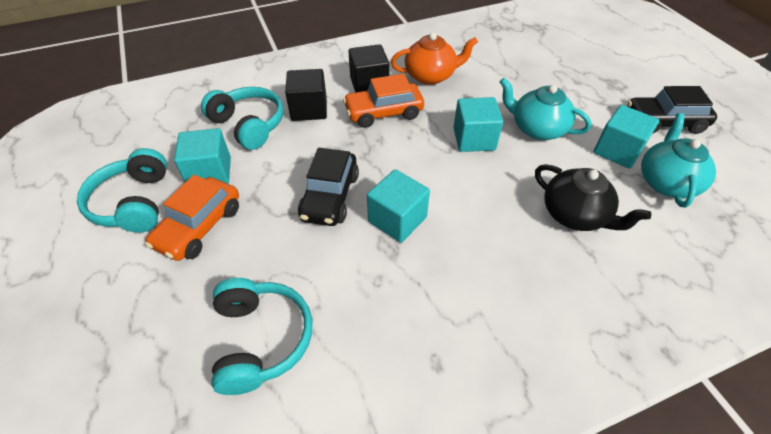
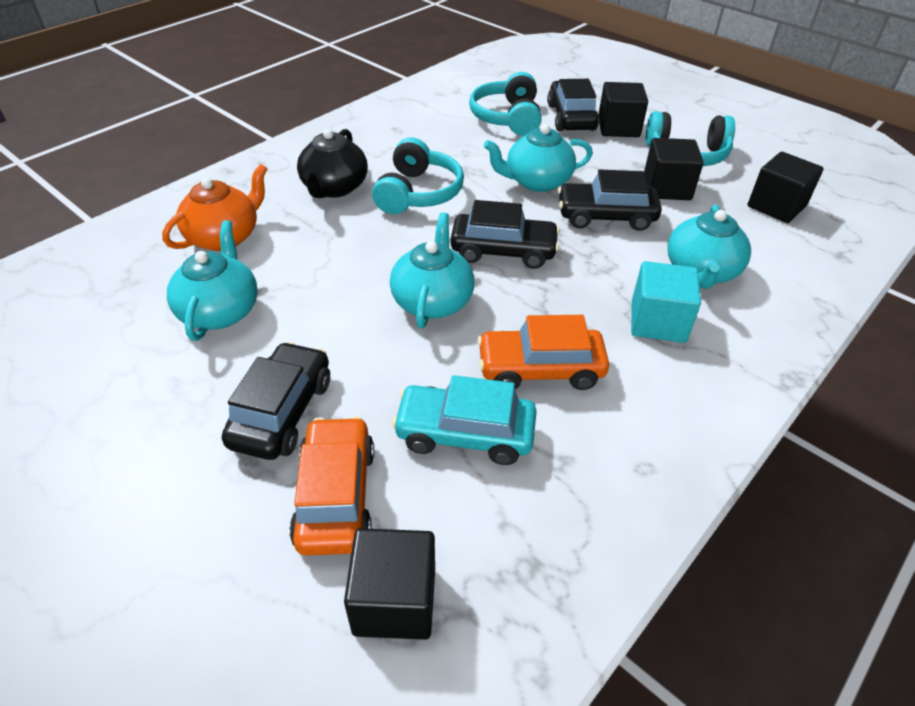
black car: 2 -> 4
black cube: 2 -> 4
turquoise car: 0 -> 1
turquoise cube: 4 -> 1
turquoise teapot: 2 -> 4

